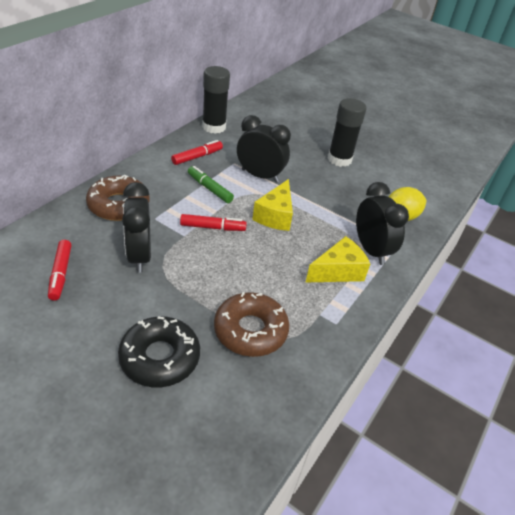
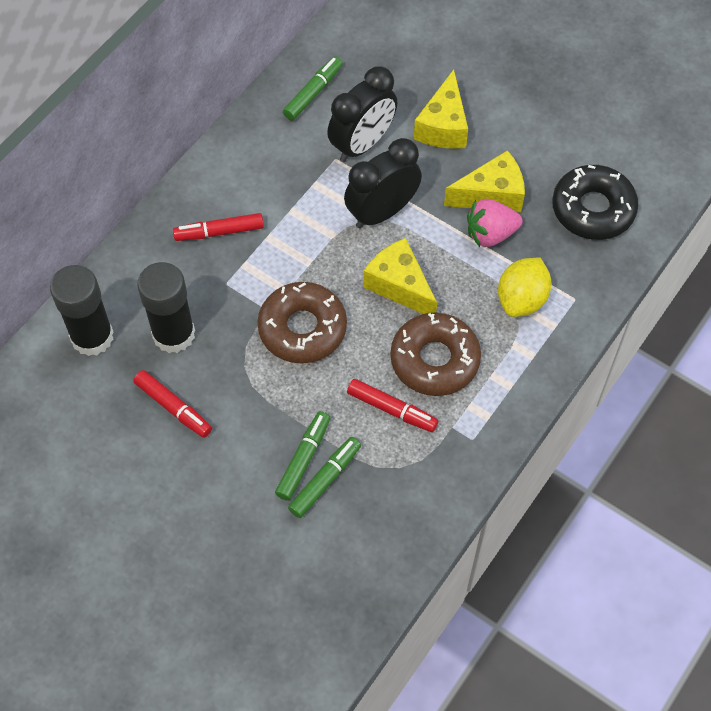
black clock: 3 -> 2
green marker: 1 -> 3
pink strawberry: 0 -> 1
yellow cheese: 2 -> 3

